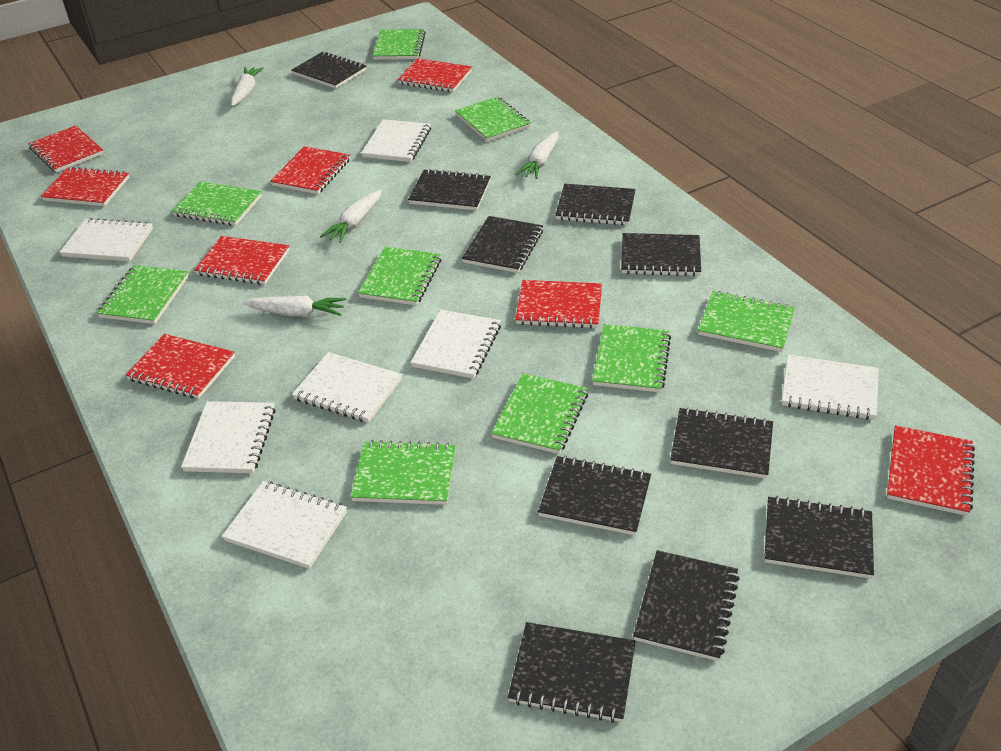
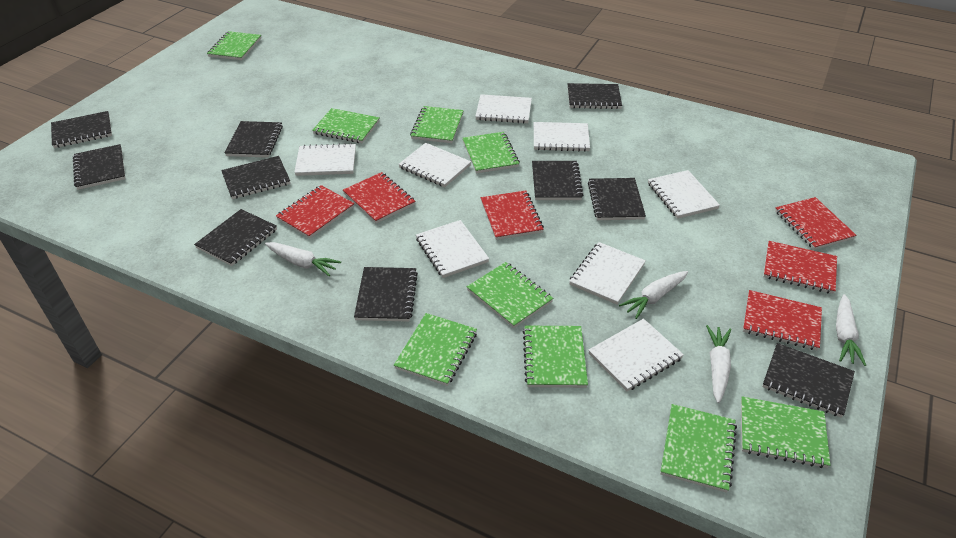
red notebook: 8 -> 6
white notebook: 7 -> 8

